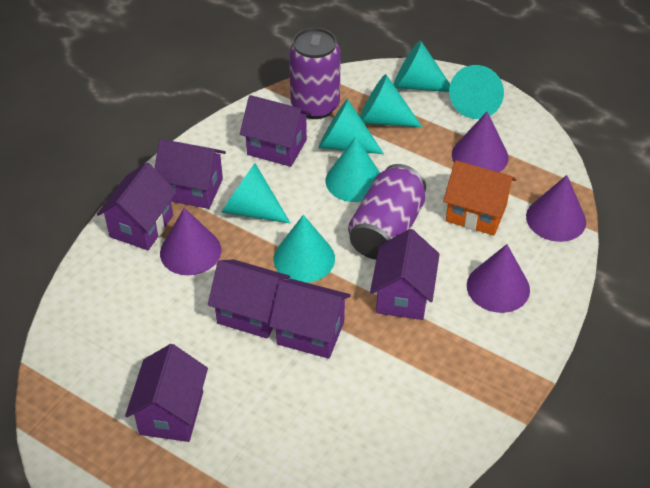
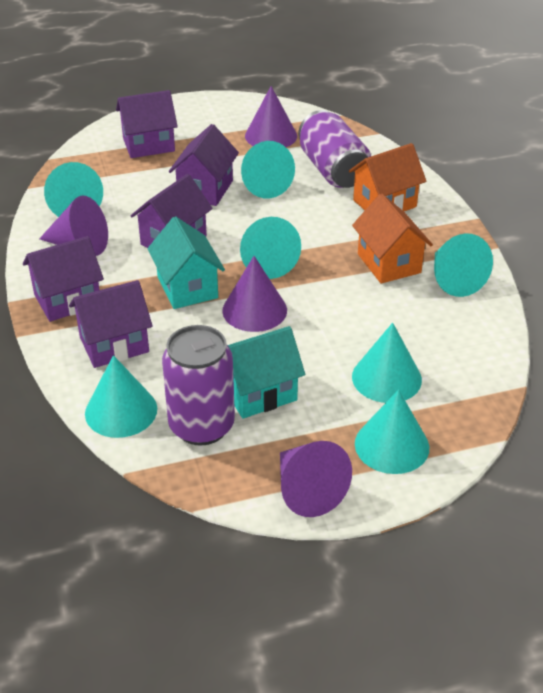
orange house: 1 -> 2
purple house: 7 -> 5
turquoise house: 0 -> 2

